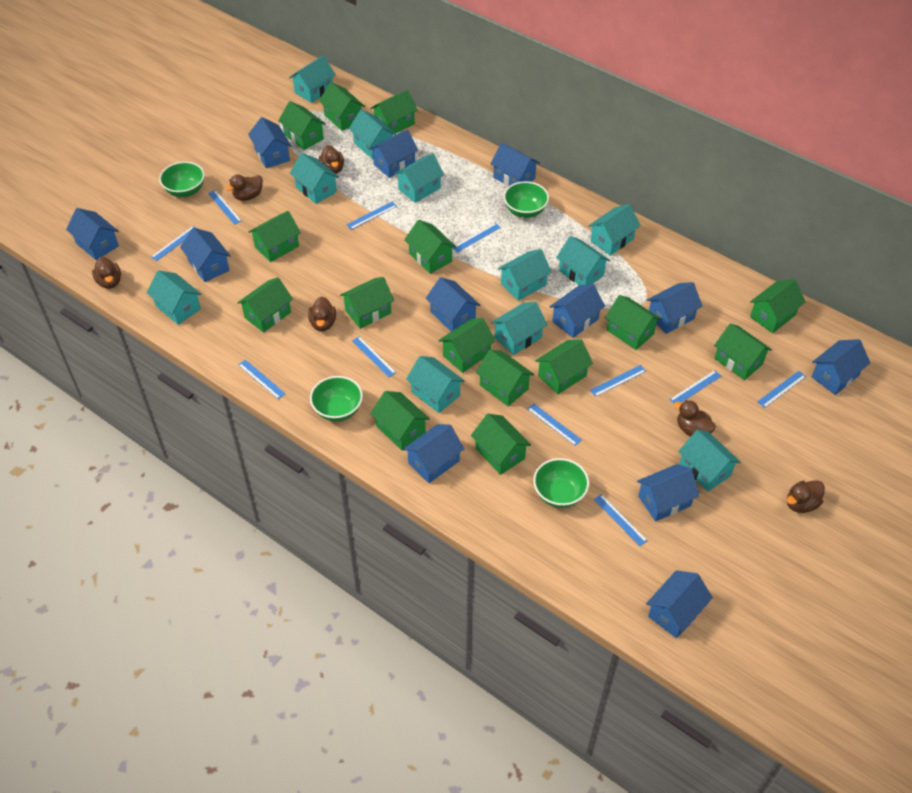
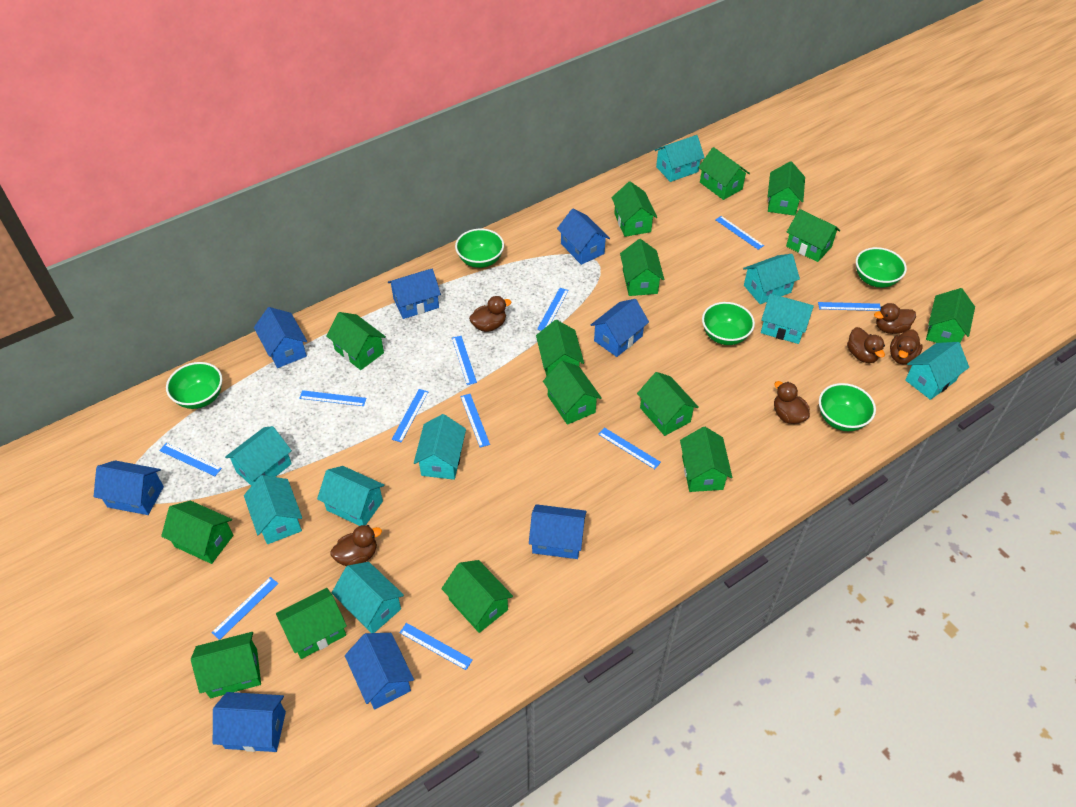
blue house: 12 -> 8
green bowl: 4 -> 5
turquoise house: 11 -> 9

